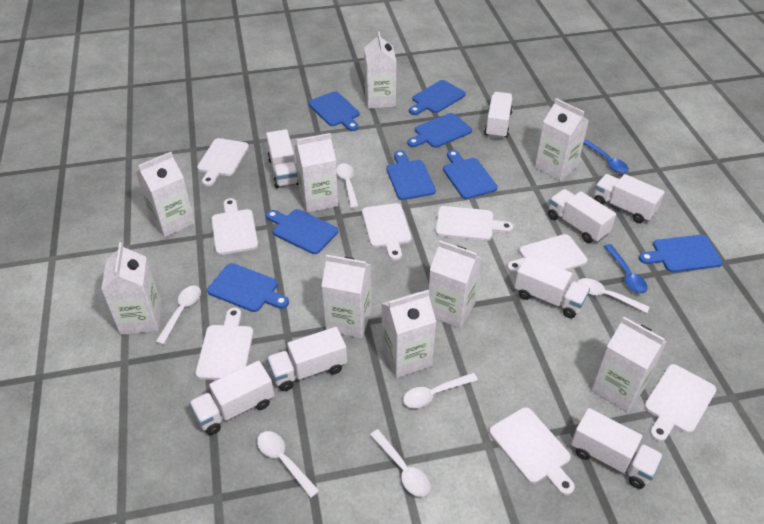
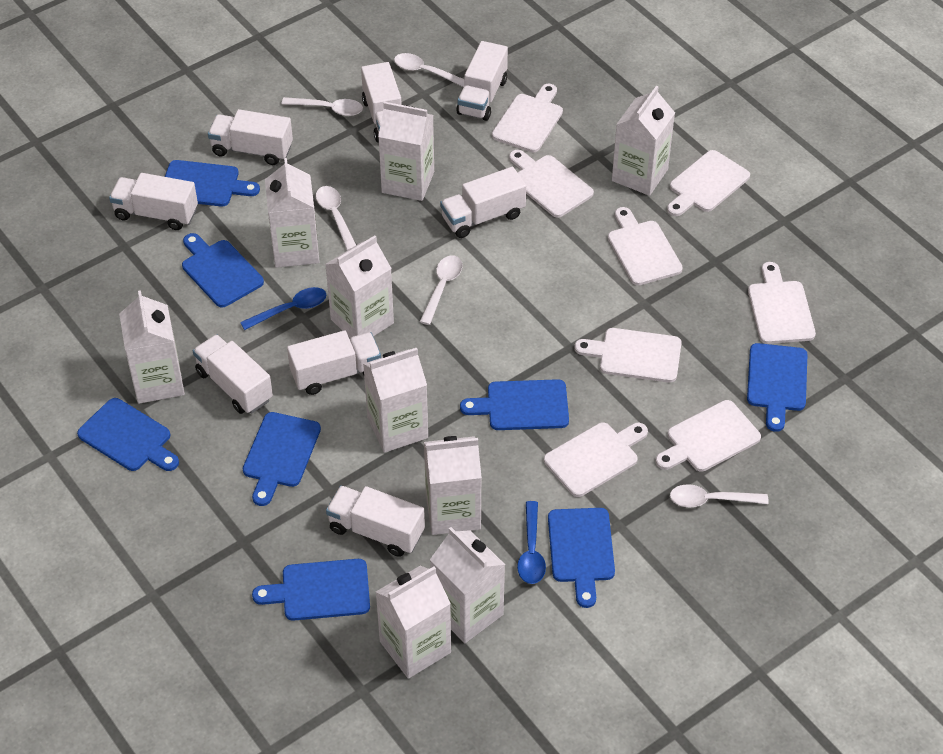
white spoon: 6 -> 5

